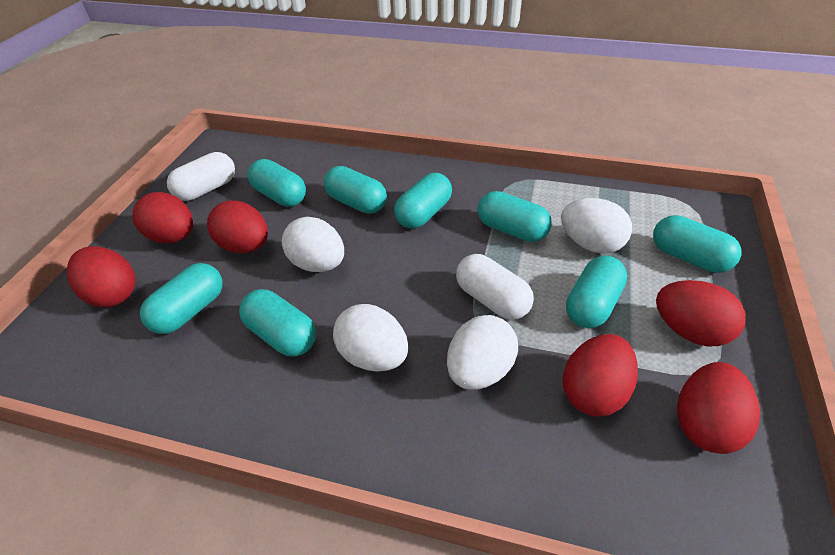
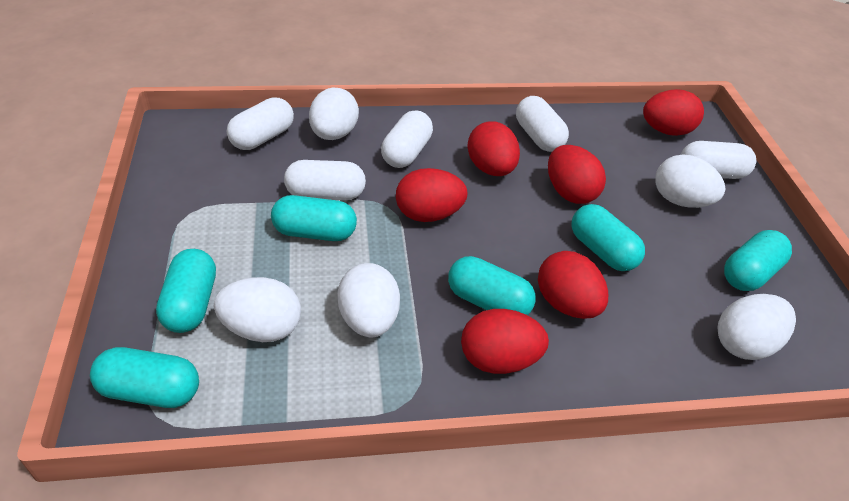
turquoise capsule: 8 -> 6
white capsule: 2 -> 5
white egg: 4 -> 5

